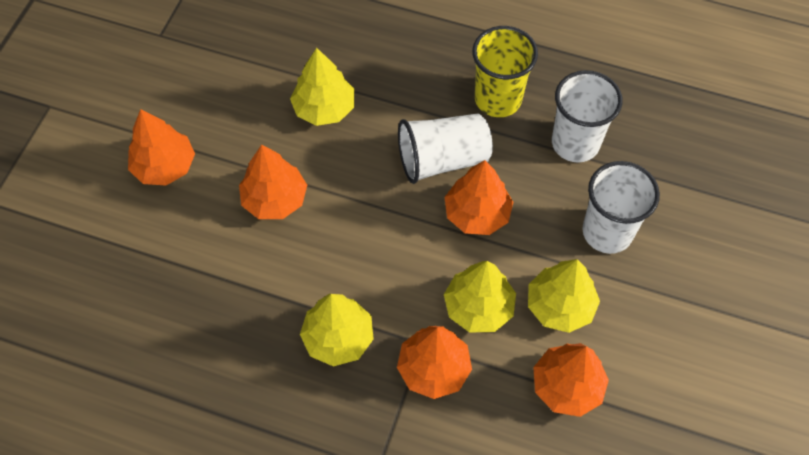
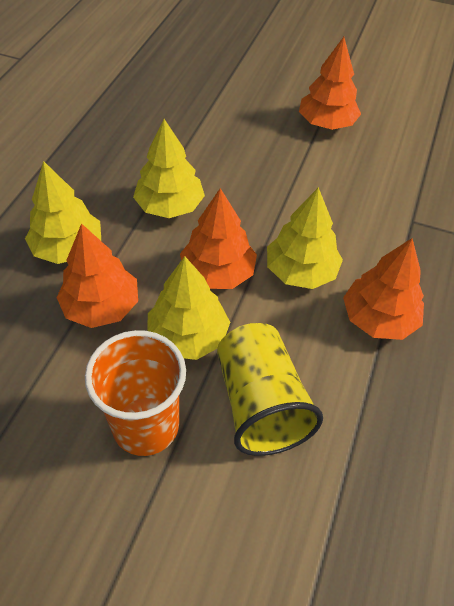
orange cup: 0 -> 1
orange tree: 5 -> 4
white cup: 3 -> 0

